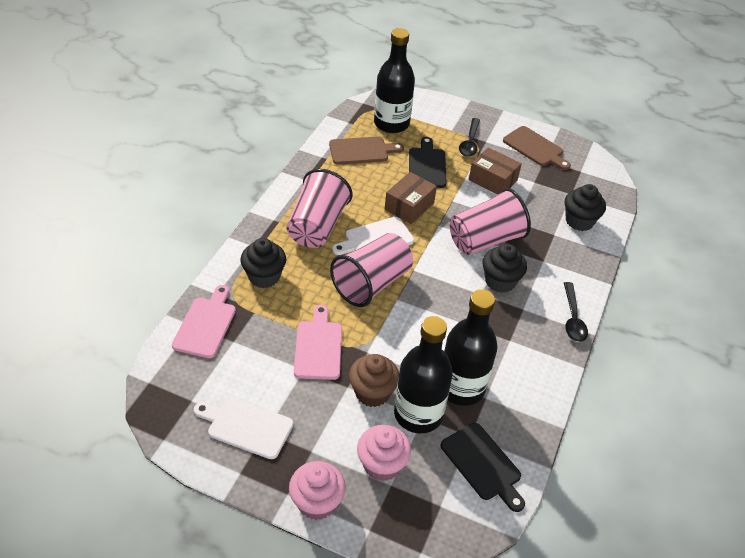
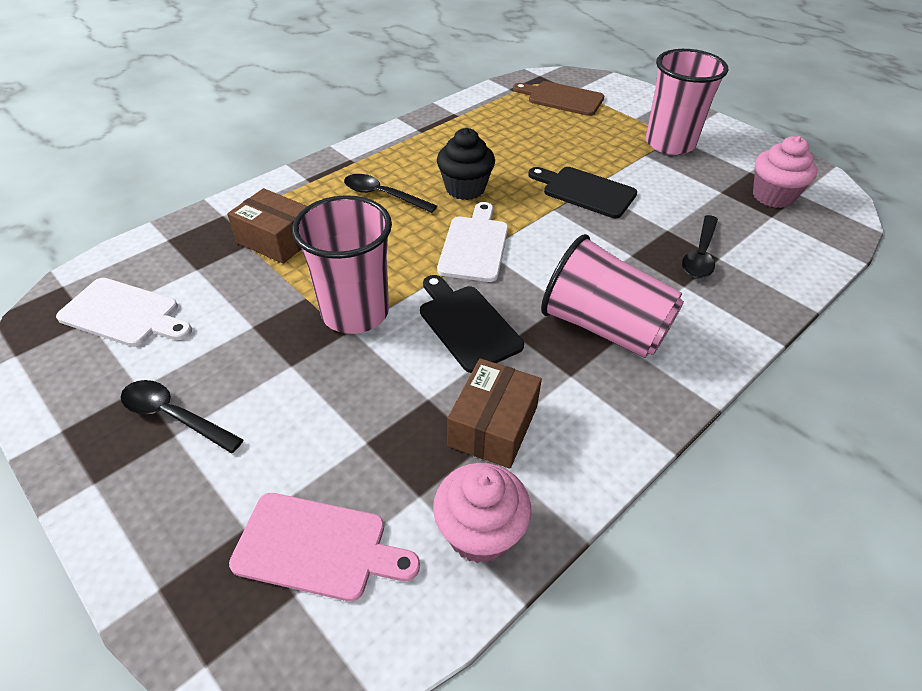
black bottle: 3 -> 0
black cupcake: 3 -> 1
black spoon: 2 -> 3
brown cupcake: 1 -> 0
brown cutting board: 2 -> 1
pink cutting board: 2 -> 1

